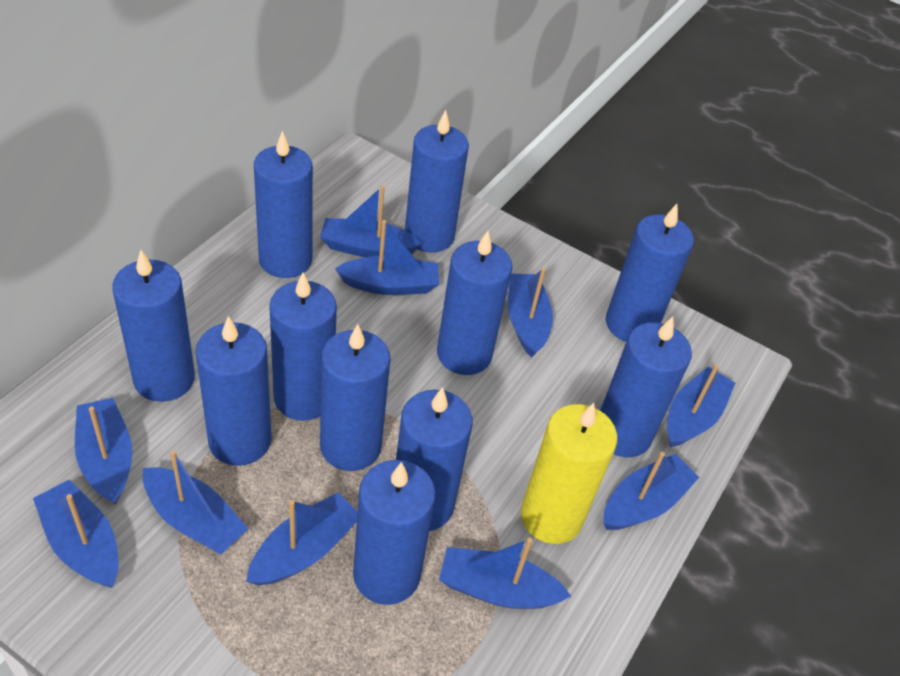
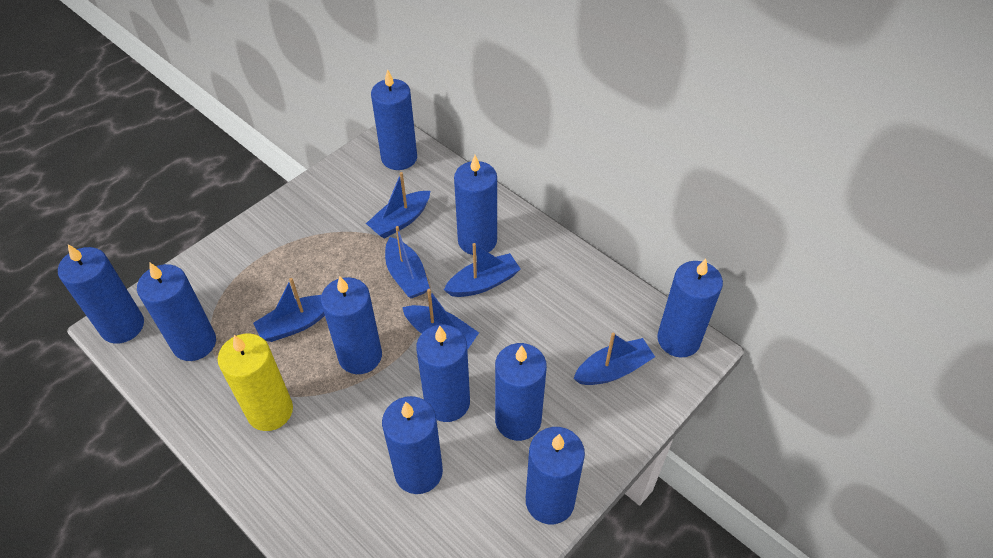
blue boat: 10 -> 6
blue candle: 11 -> 10

